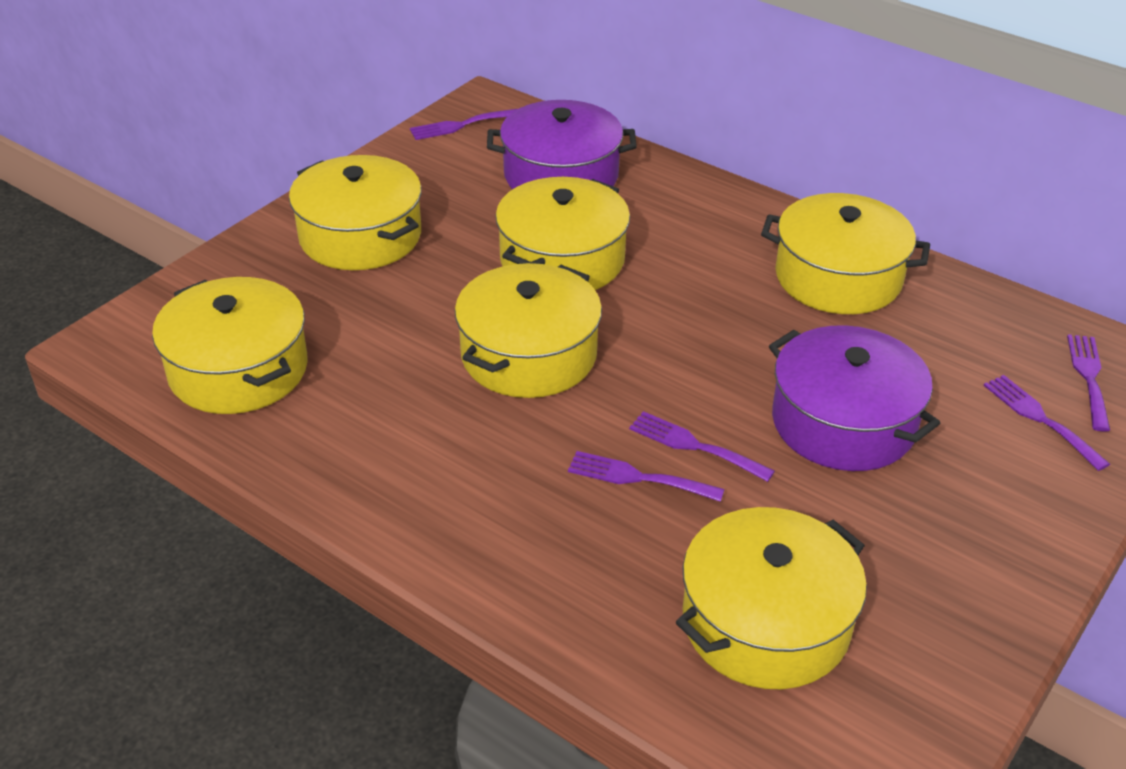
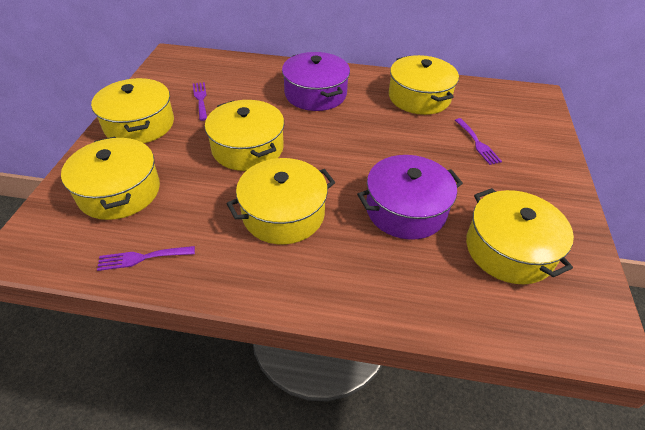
purple fork: 5 -> 3

